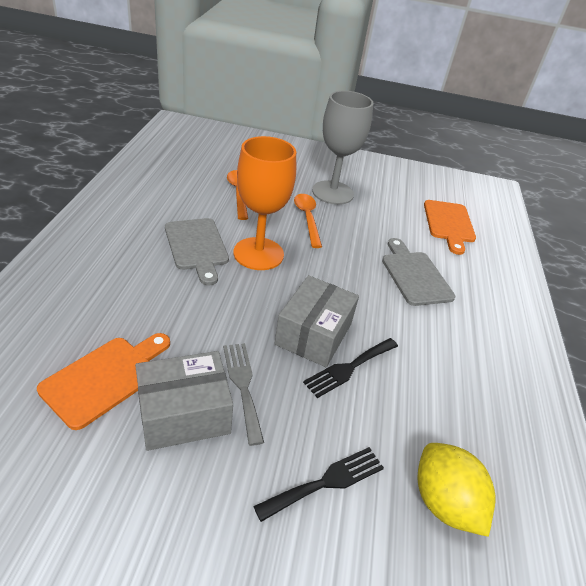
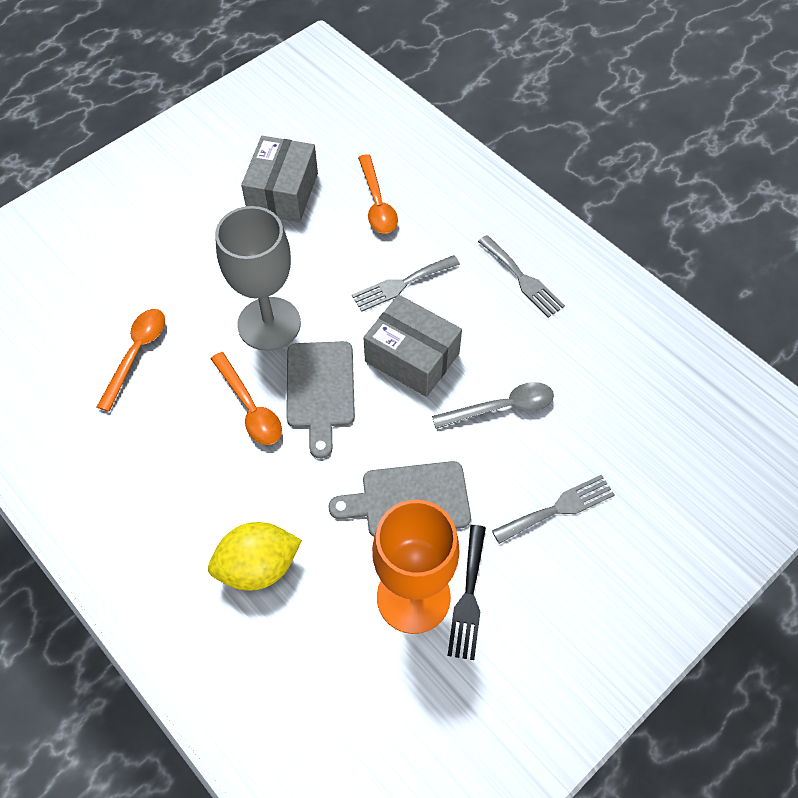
black fork: 2 -> 1
grey fork: 1 -> 3
grey spoon: 0 -> 1
orange cutting board: 2 -> 0
orange spoon: 2 -> 3

